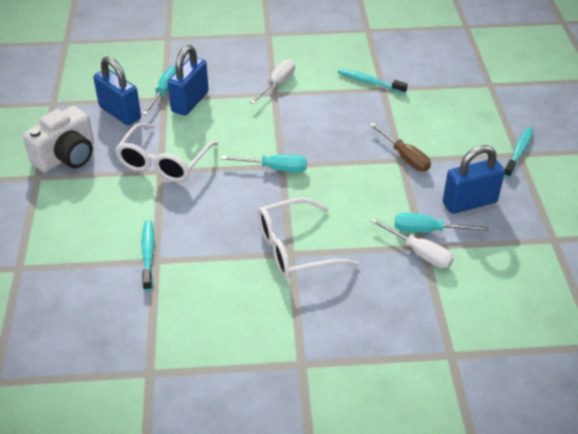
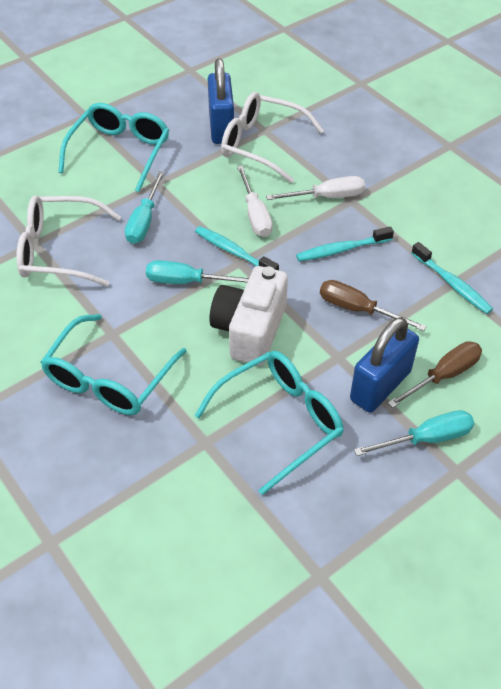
blue padlock: 3 -> 2
brown screwdriver: 1 -> 2
turquoise glasses: 0 -> 3

